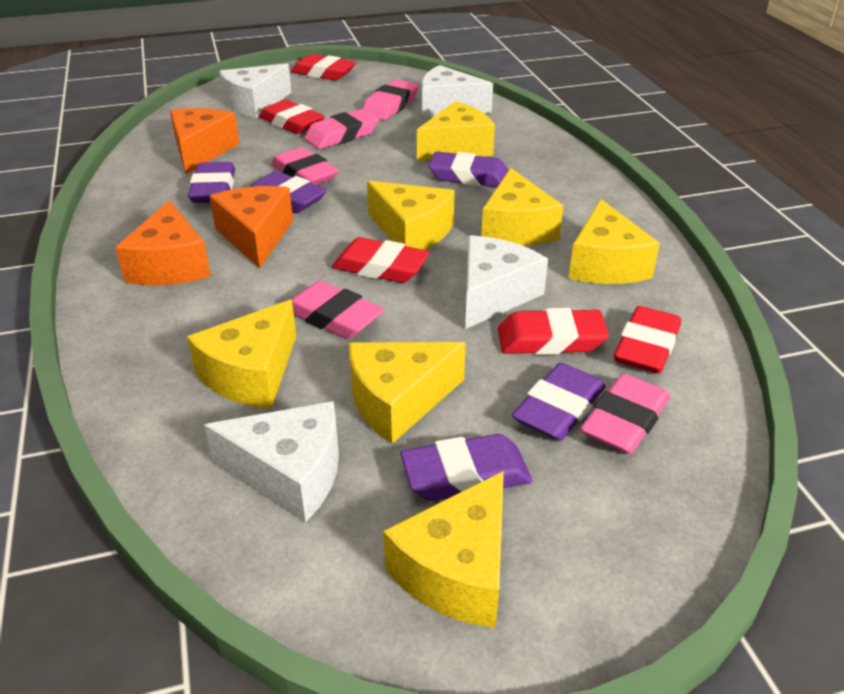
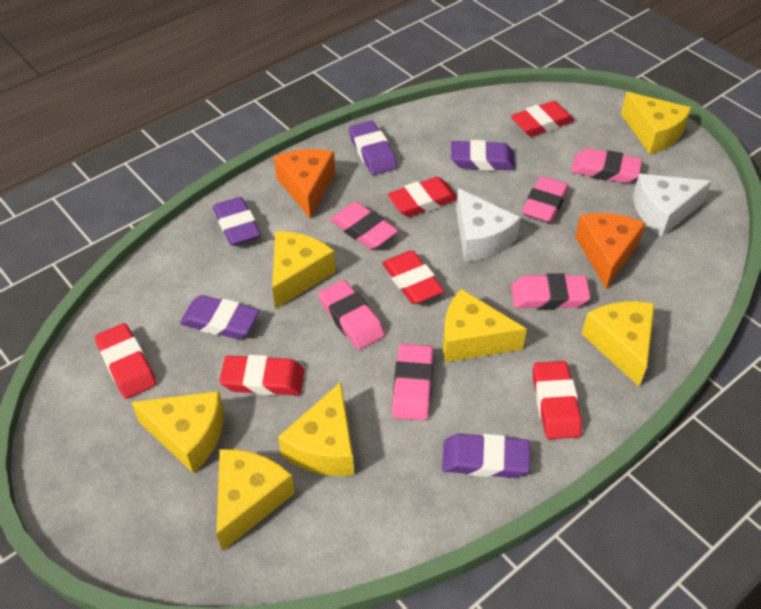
orange cheese: 3 -> 2
pink eraser: 5 -> 6
red eraser: 5 -> 6
white cheese: 4 -> 2

